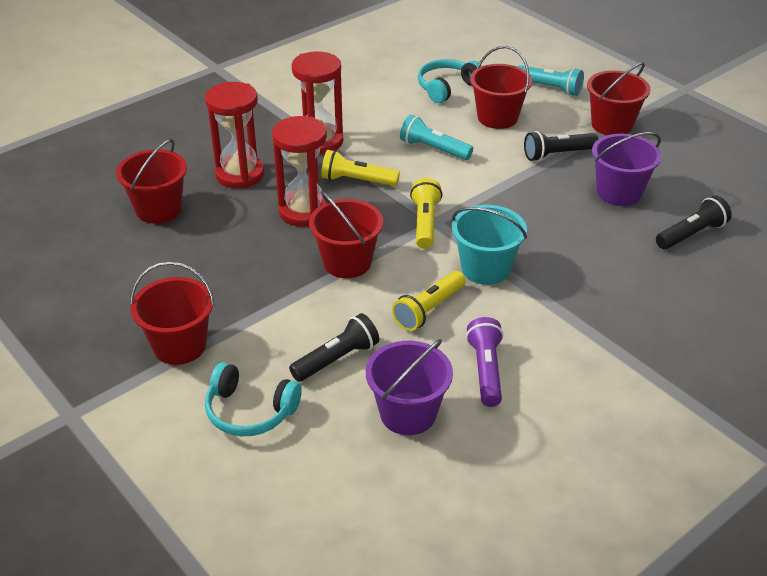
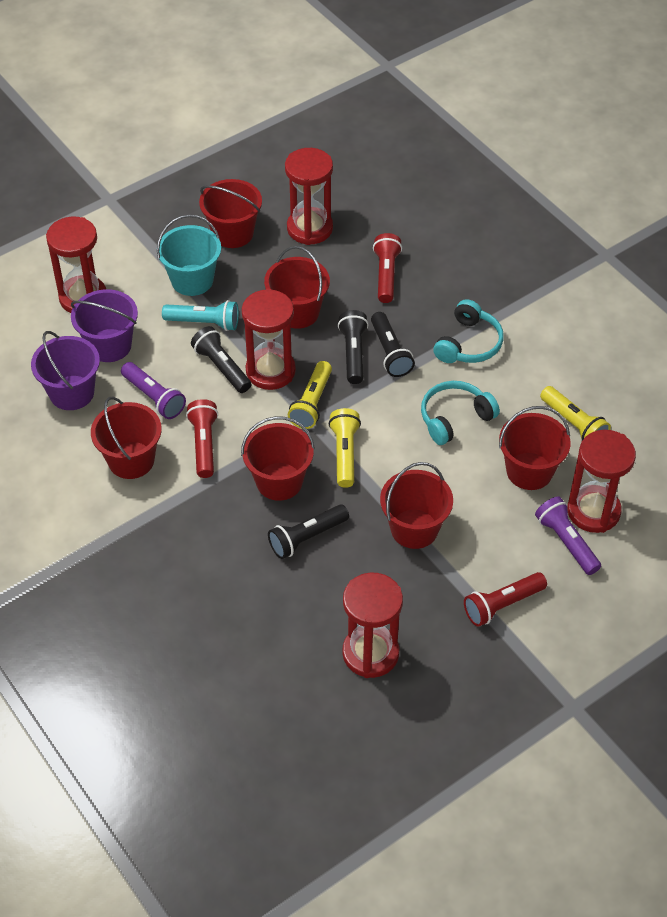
black flashlight: 3 -> 4
purple flashlight: 1 -> 2
red bucket: 5 -> 6
red flashlight: 0 -> 3
red hourglass: 3 -> 5
turquoise flashlight: 2 -> 1

